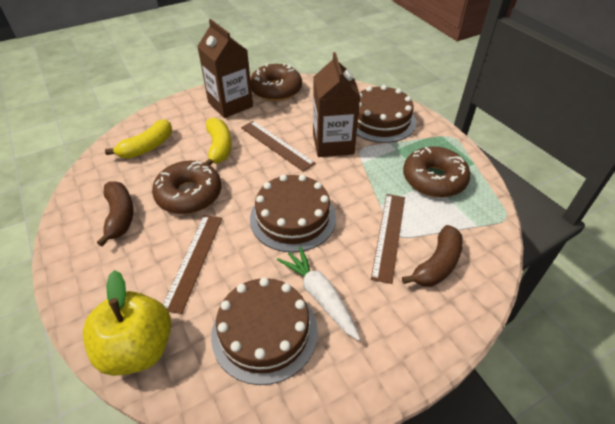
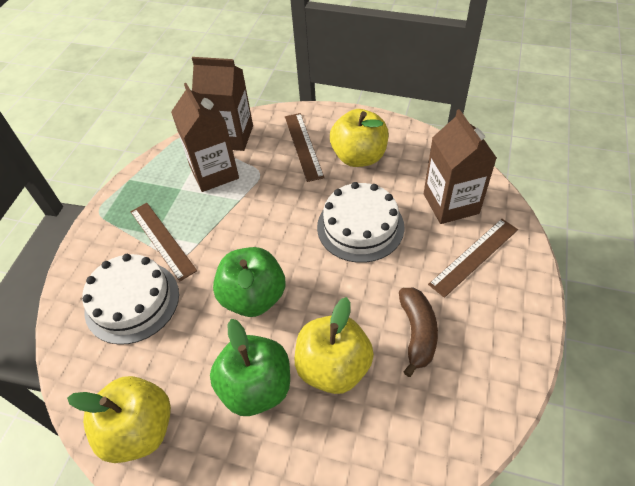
brown banana: 2 -> 1
brown cake: 3 -> 0
brown carton: 2 -> 3
brown donut: 3 -> 0
green apple: 0 -> 2
white cake: 0 -> 2
white carrot: 1 -> 0
yellow apple: 1 -> 3
yellow banana: 2 -> 0

